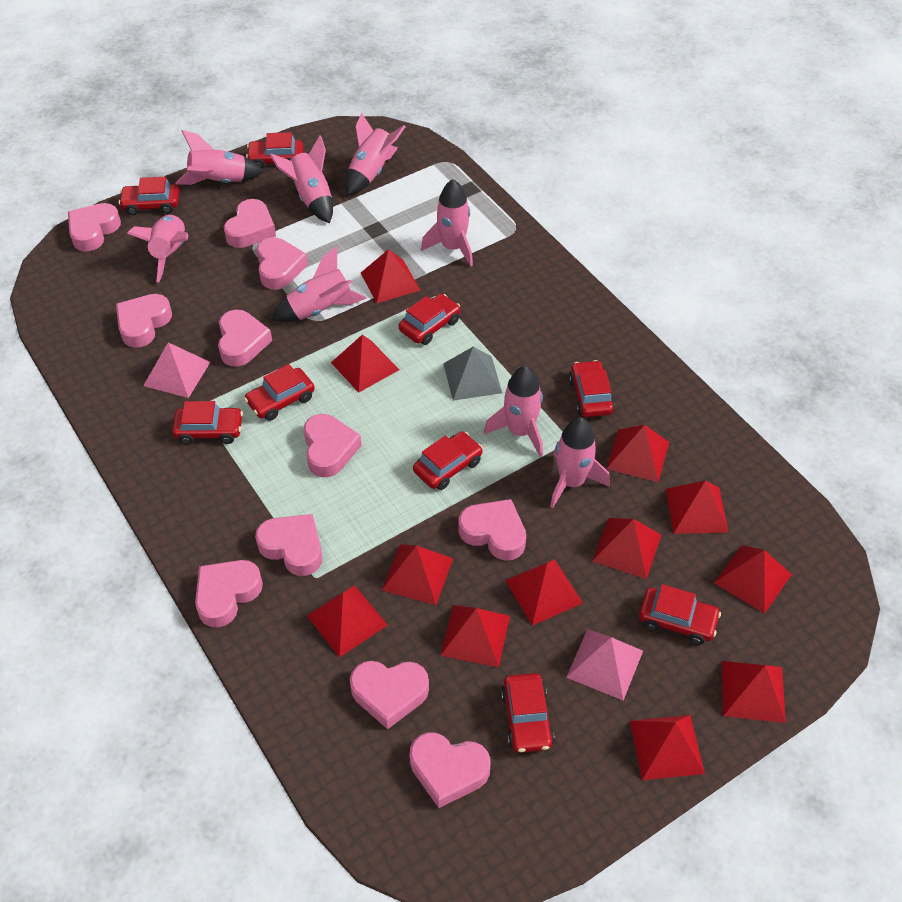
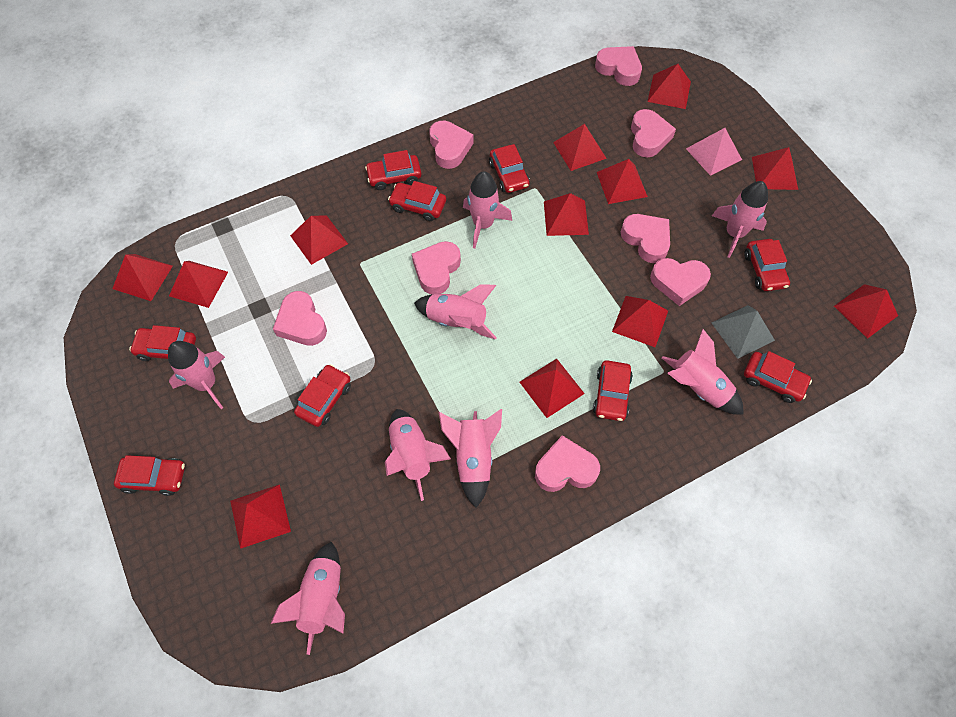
pink heart: 11 -> 8
pink pyramid: 2 -> 1

